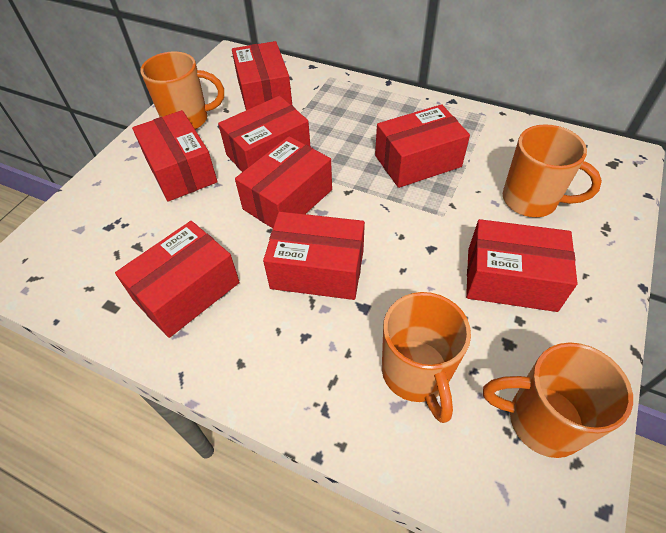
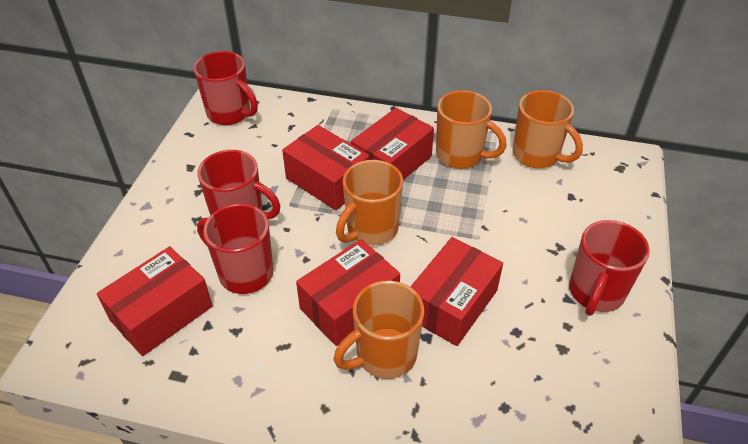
red box: 8 -> 5
red mug: 0 -> 4

